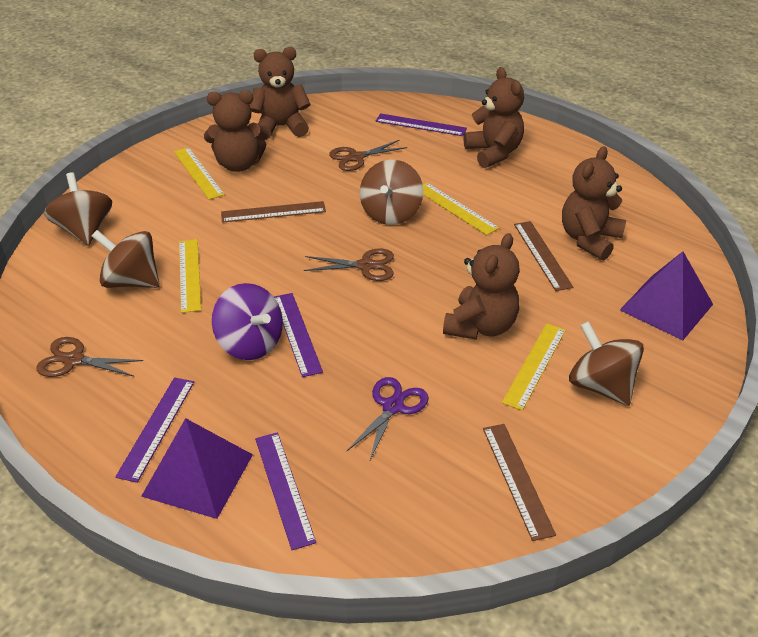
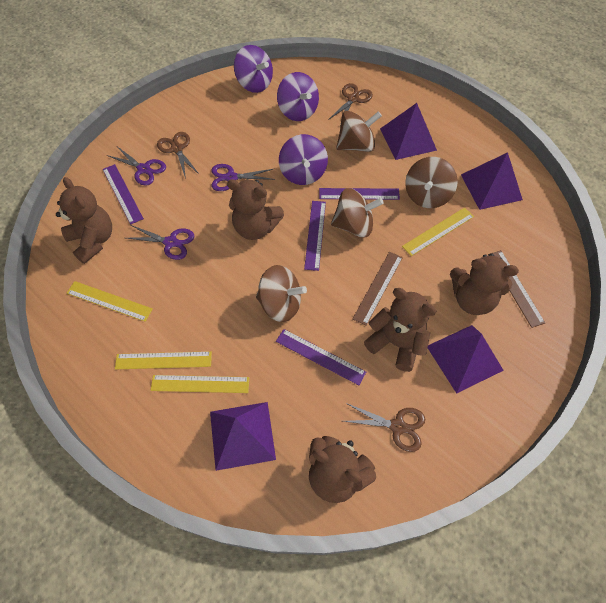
brown ruler: 3 -> 2
purple pyramid: 2 -> 4
purple scissors: 1 -> 3
purple spinning top: 1 -> 3

